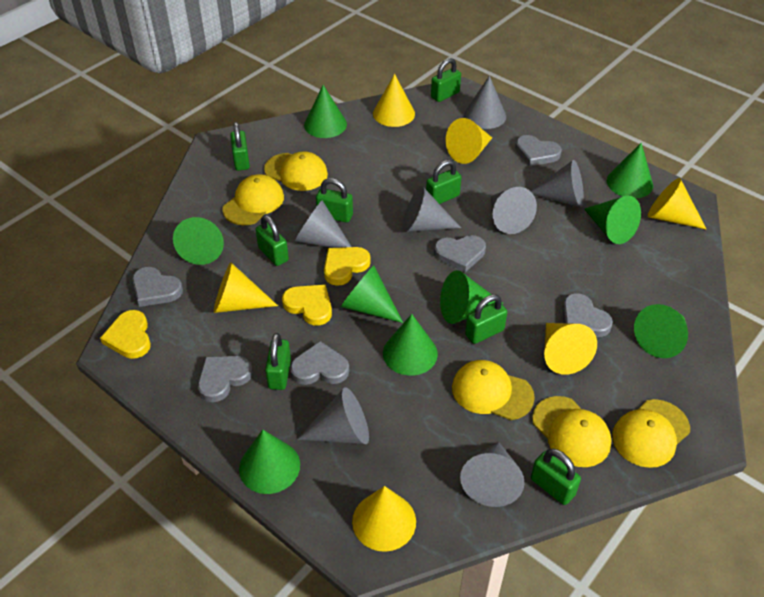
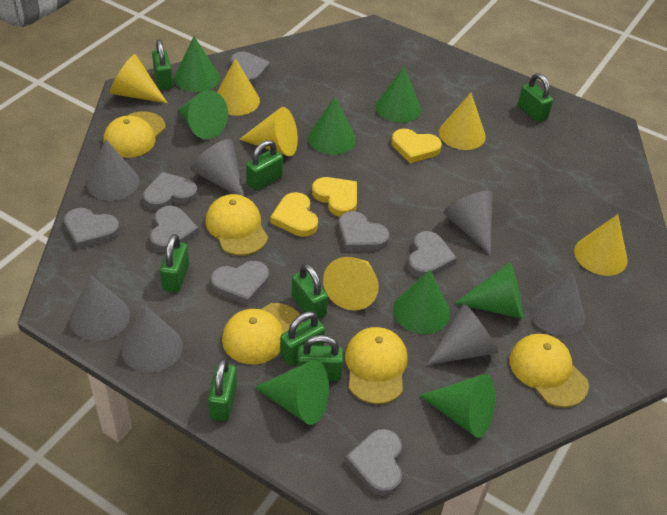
green cone: 9 -> 8
grey heart: 6 -> 8

